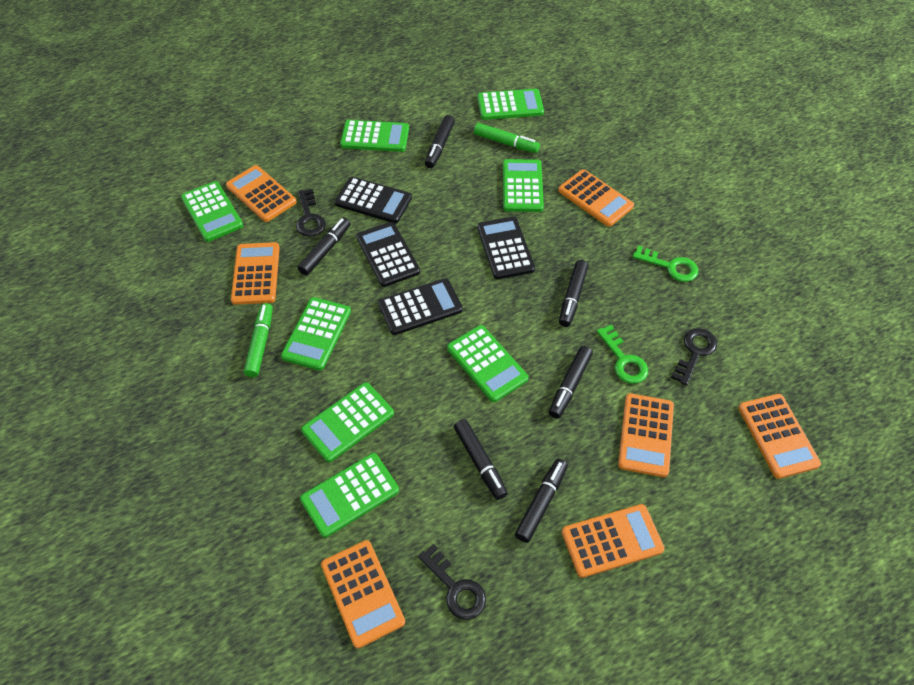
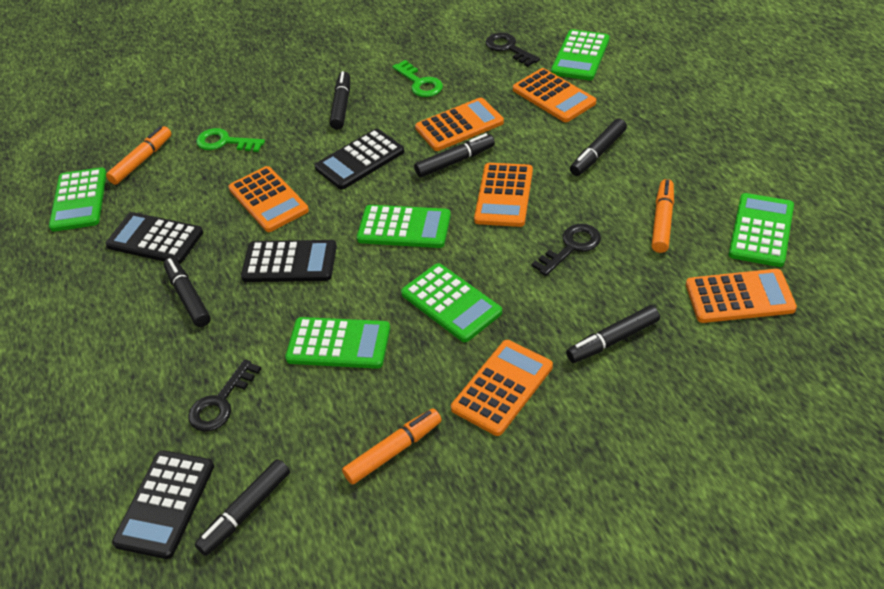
green calculator: 8 -> 6
green marker: 2 -> 0
orange calculator: 7 -> 6
orange marker: 0 -> 3

